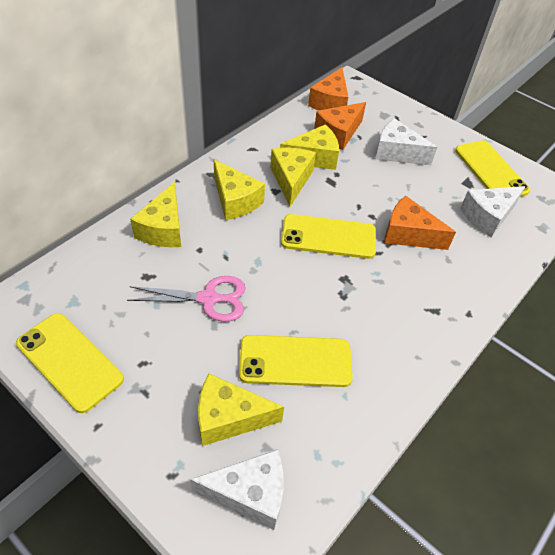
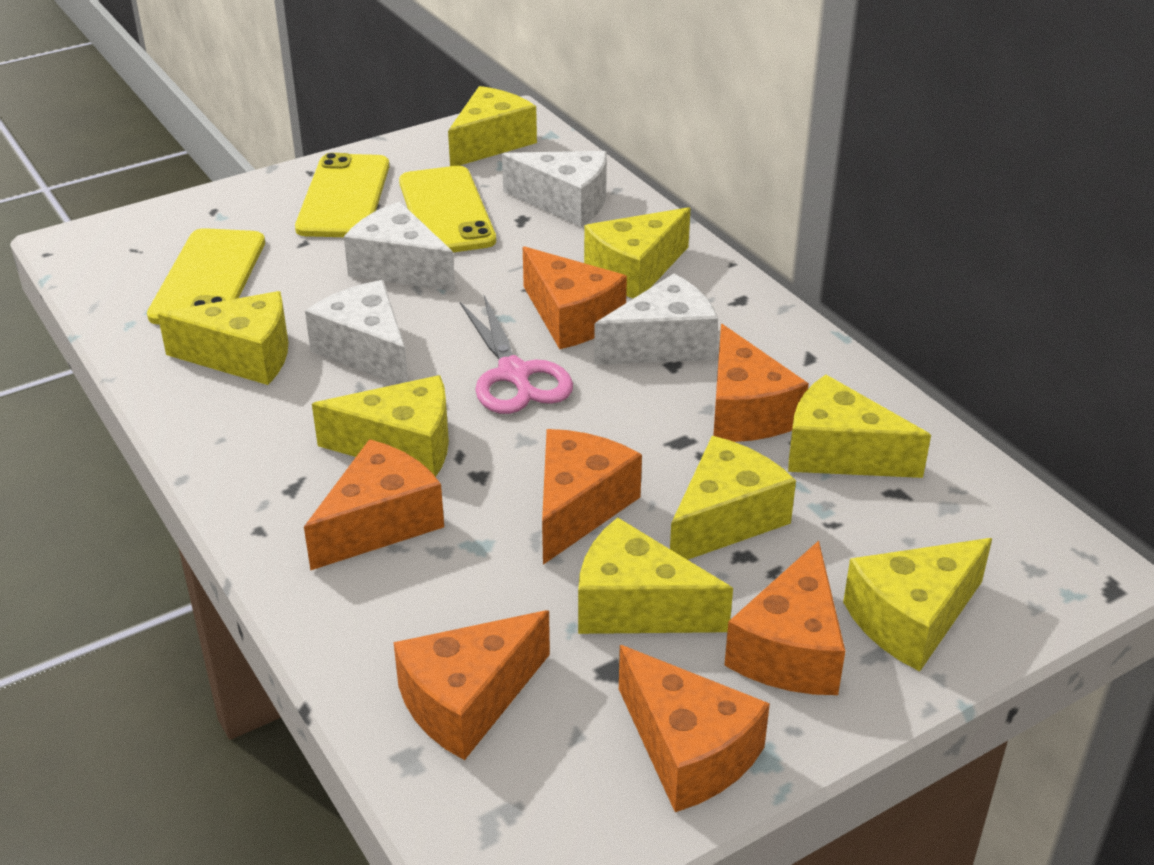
orange cheese: 3 -> 7
white cheese: 3 -> 4
yellow cheese: 5 -> 8
yellow phone: 4 -> 3

